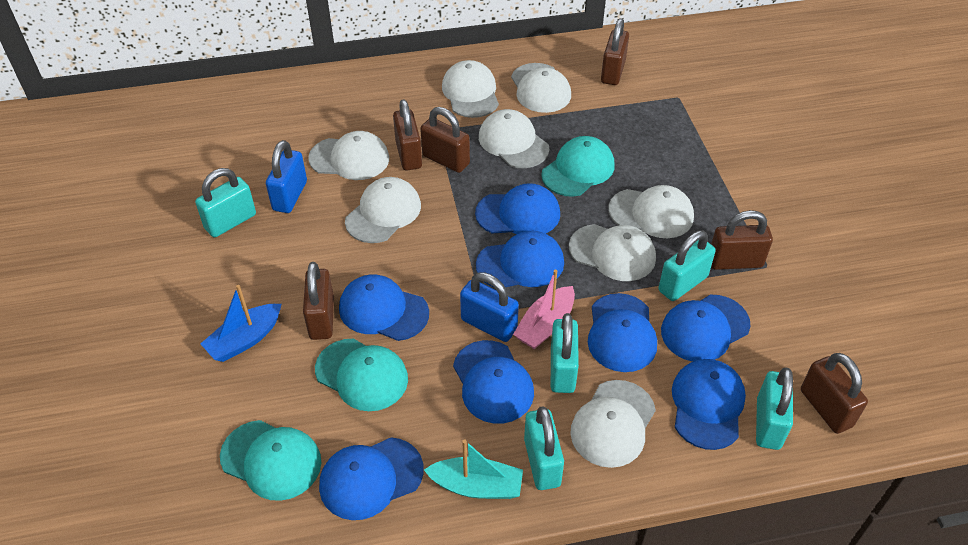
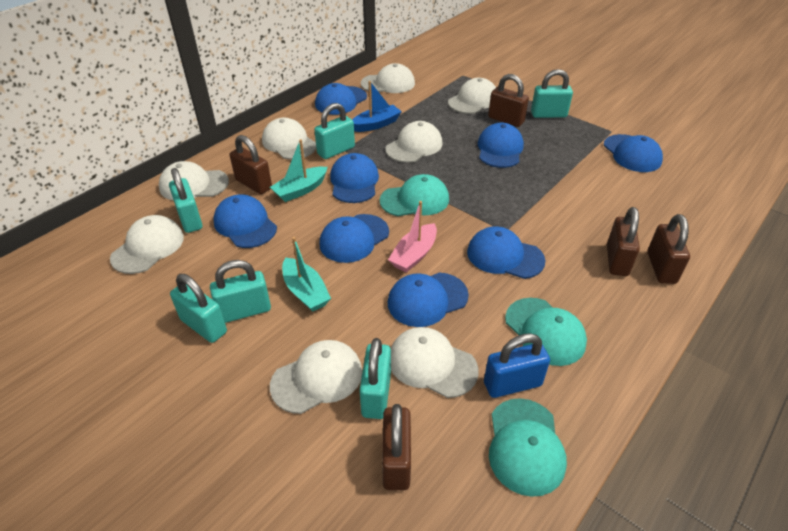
blue padlock: 2 -> 1
brown padlock: 6 -> 5
turquoise boat: 1 -> 2
turquoise padlock: 5 -> 6

